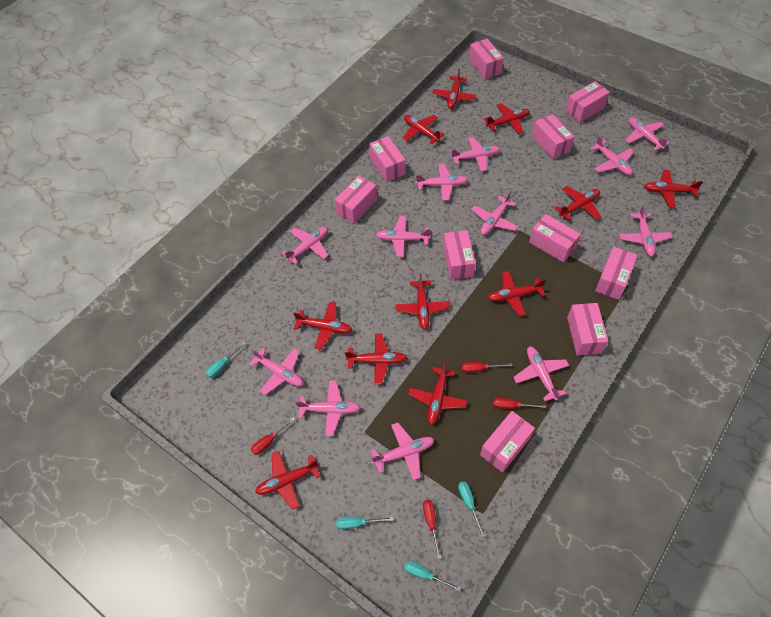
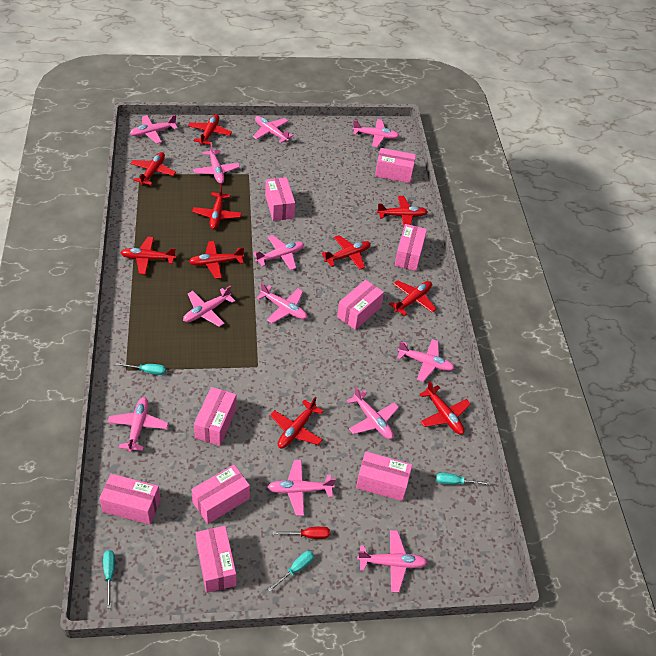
pink box: 10 -> 9
red plane: 11 -> 10
red screwdriver: 4 -> 1

